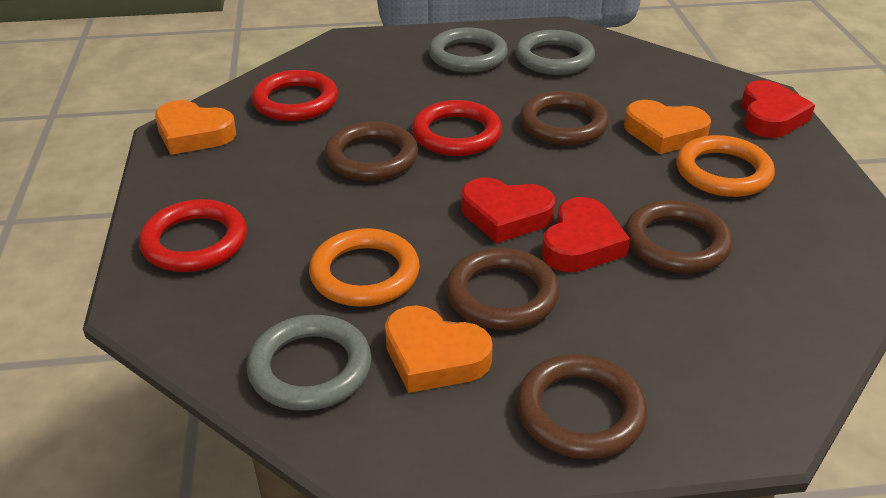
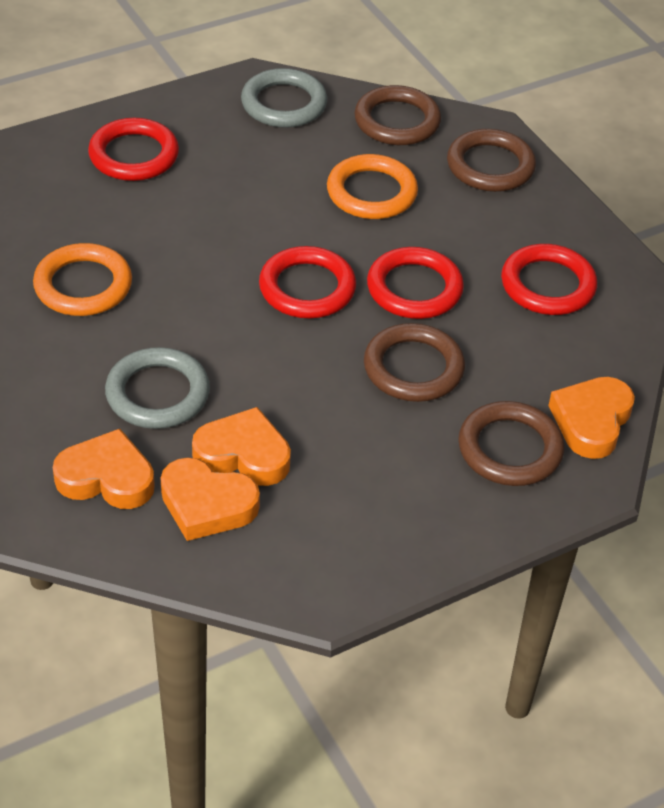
brown ring: 5 -> 4
grey ring: 3 -> 2
orange heart: 3 -> 4
red heart: 3 -> 0
red ring: 3 -> 4

